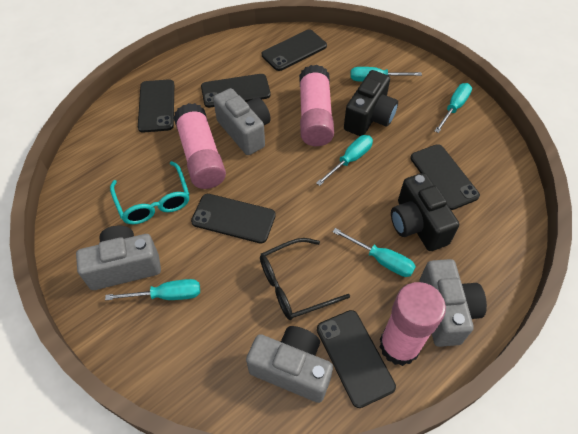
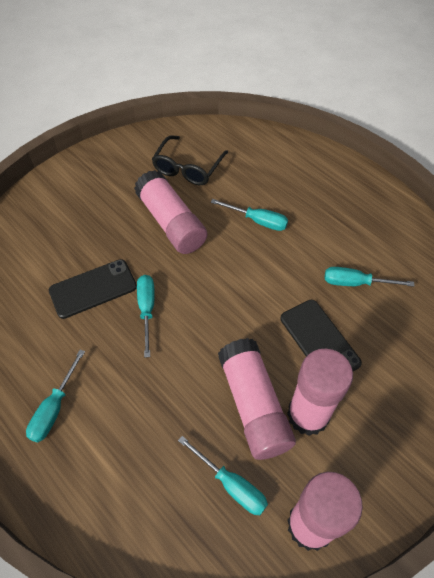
black camera: 2 -> 0
black phone: 6 -> 2
grey camera: 4 -> 0
pink glue stick: 3 -> 4
turquoise glasses: 1 -> 0

